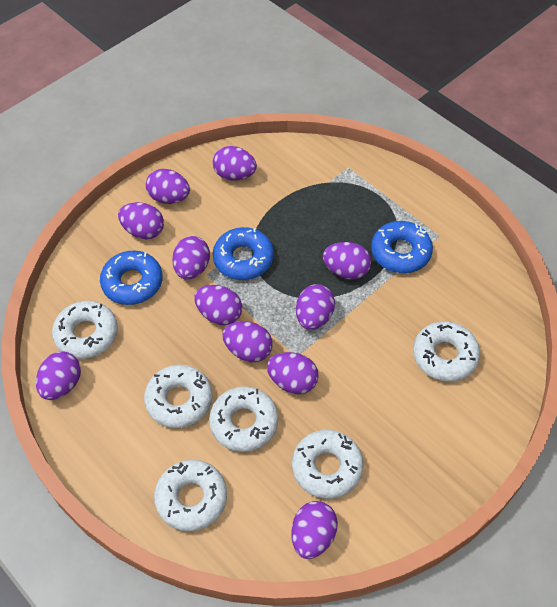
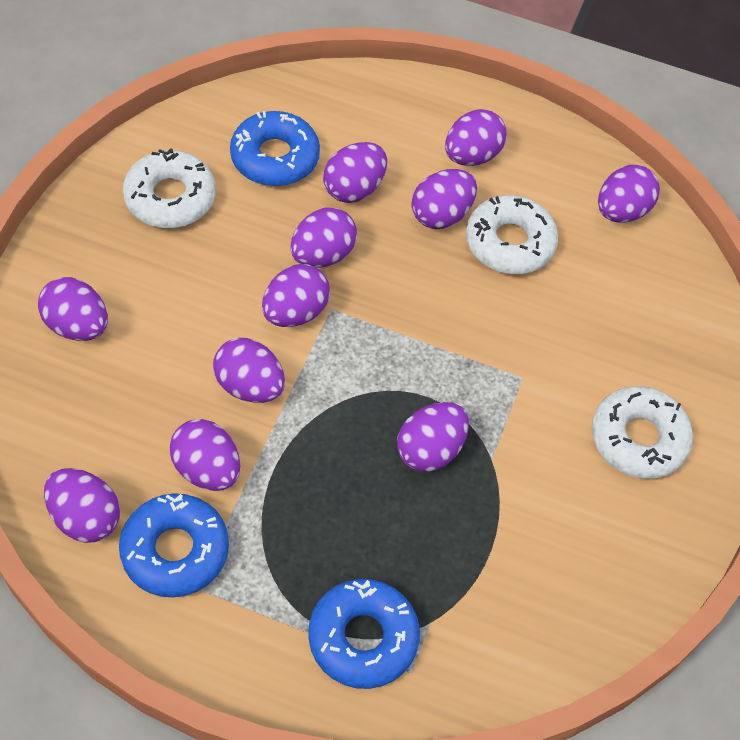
white donut: 6 -> 3

